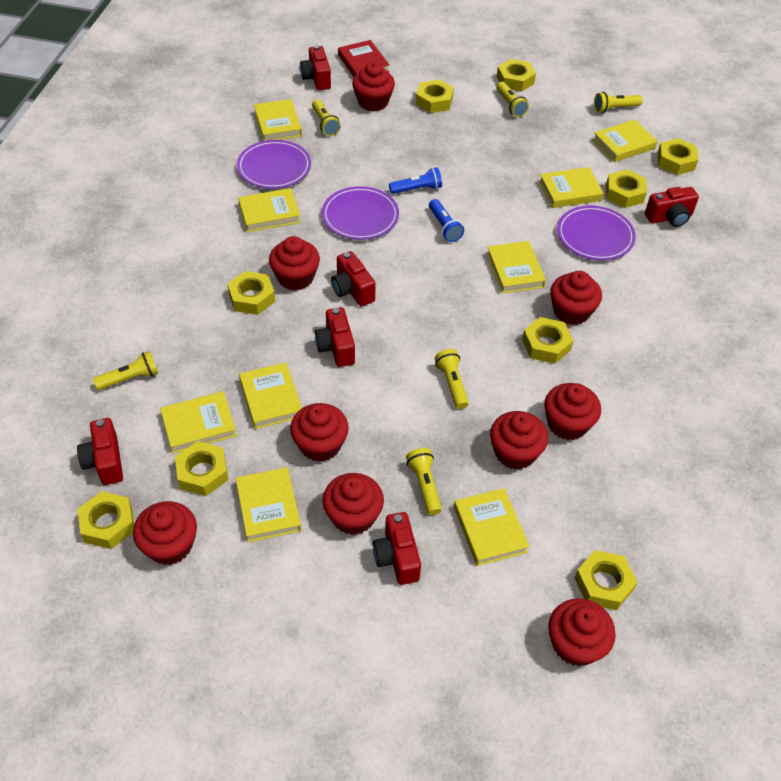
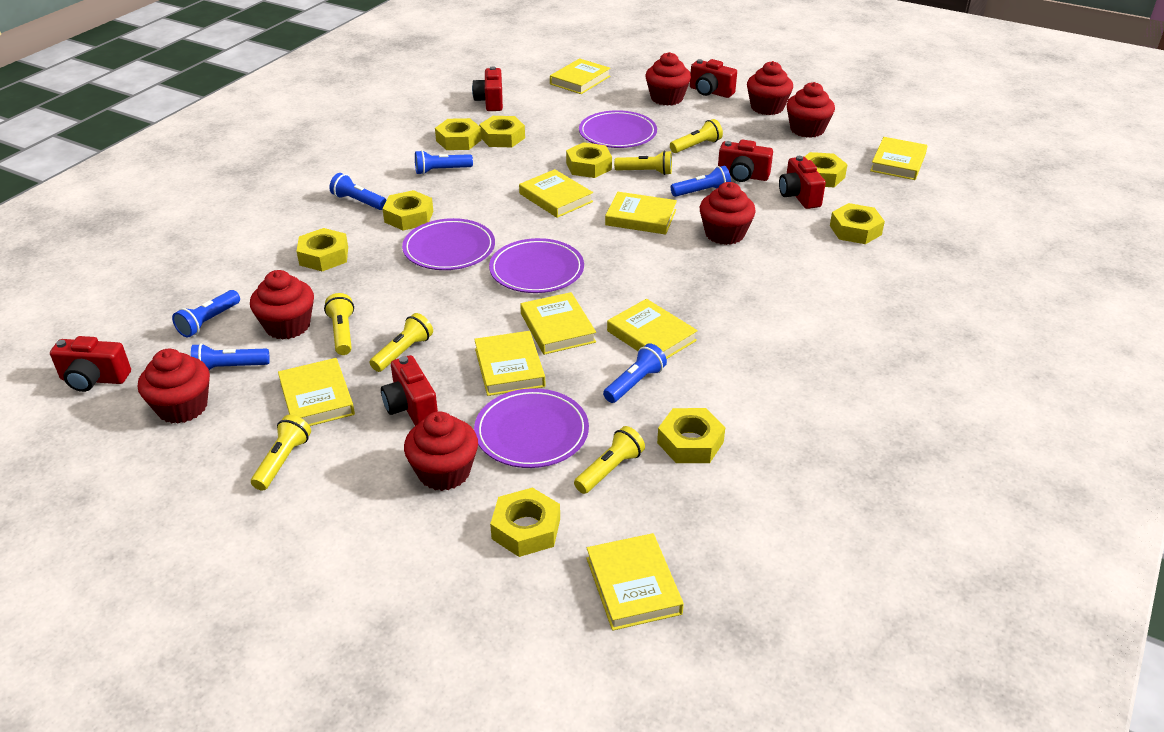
blue flashlight: 2 -> 6
purple plate: 3 -> 4
red book: 1 -> 0
red cupcake: 9 -> 7

